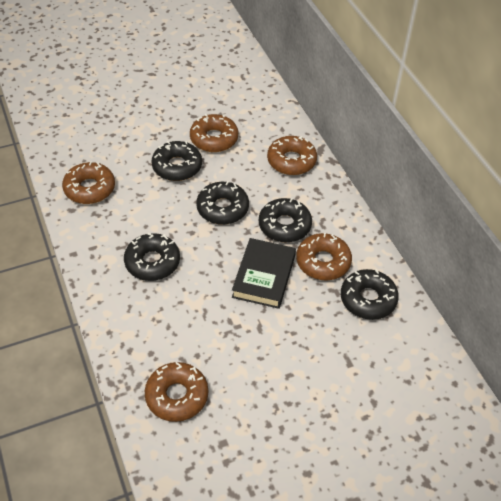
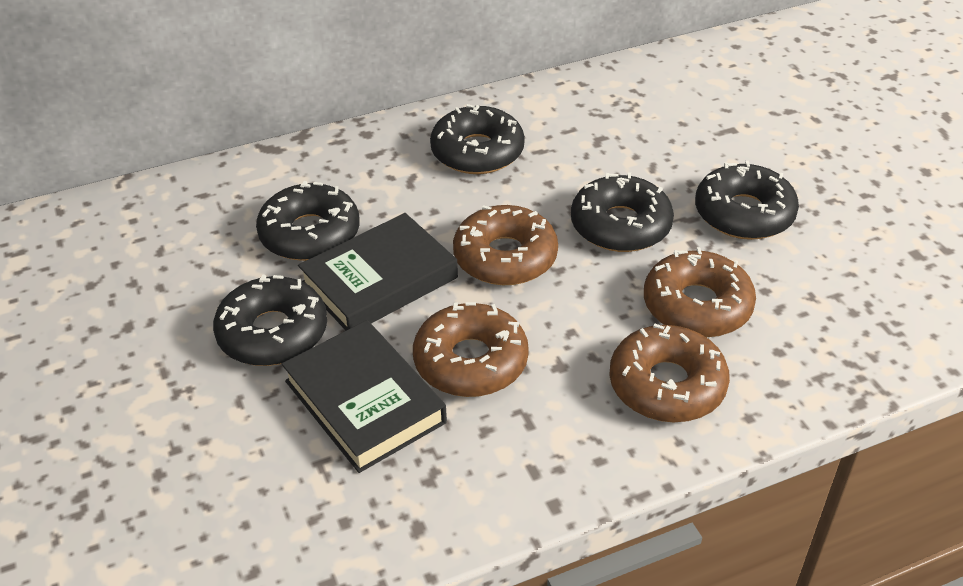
black book: 1 -> 2
brown donut: 5 -> 4

